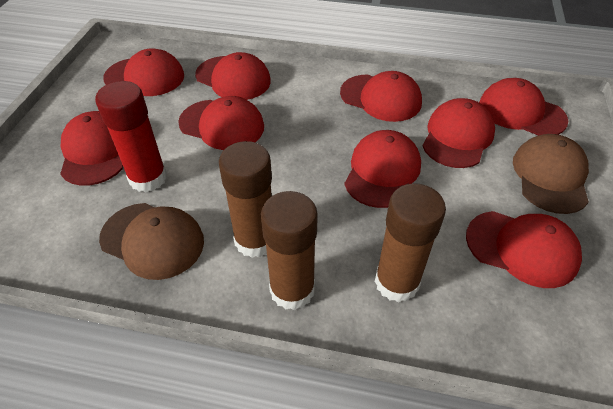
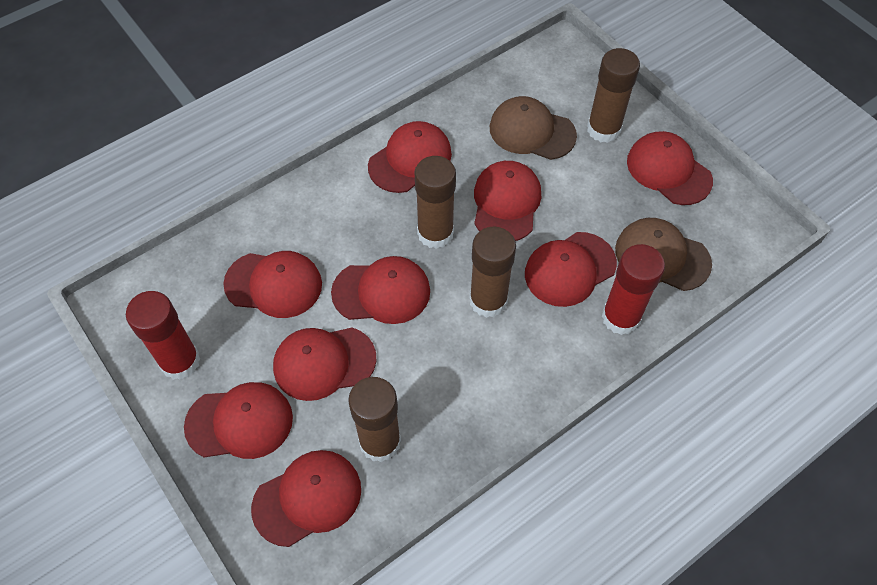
brown glue stick: 3 -> 4
red glue stick: 1 -> 2

